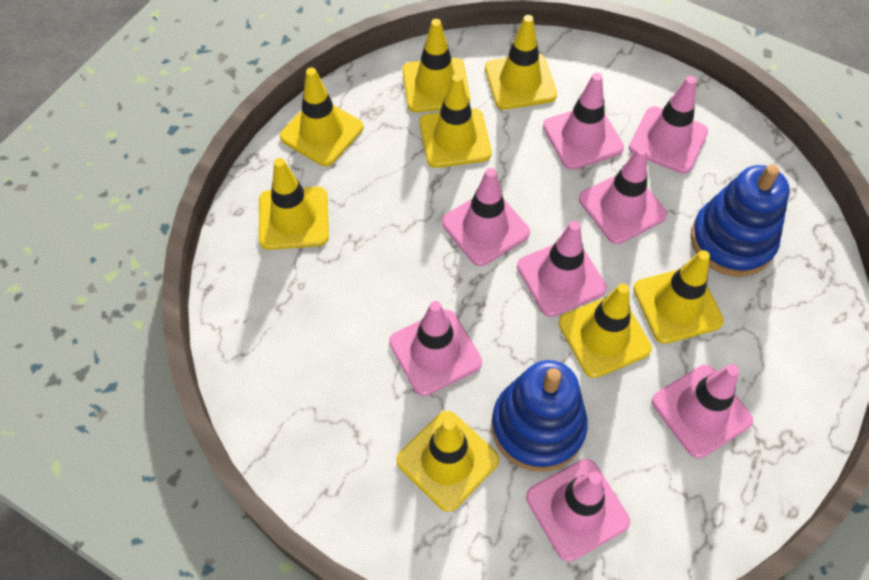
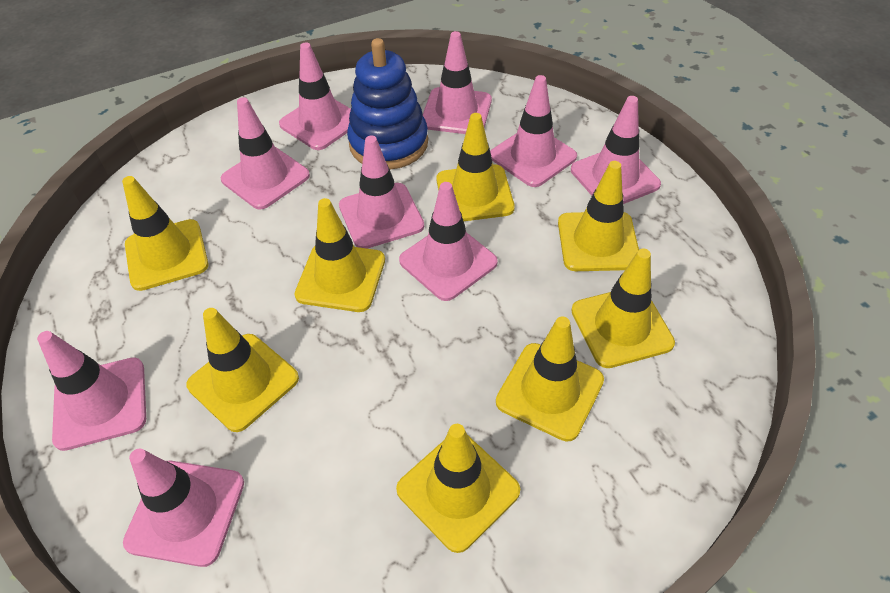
blue stacking toy: 2 -> 1
pink traffic cone: 8 -> 9

